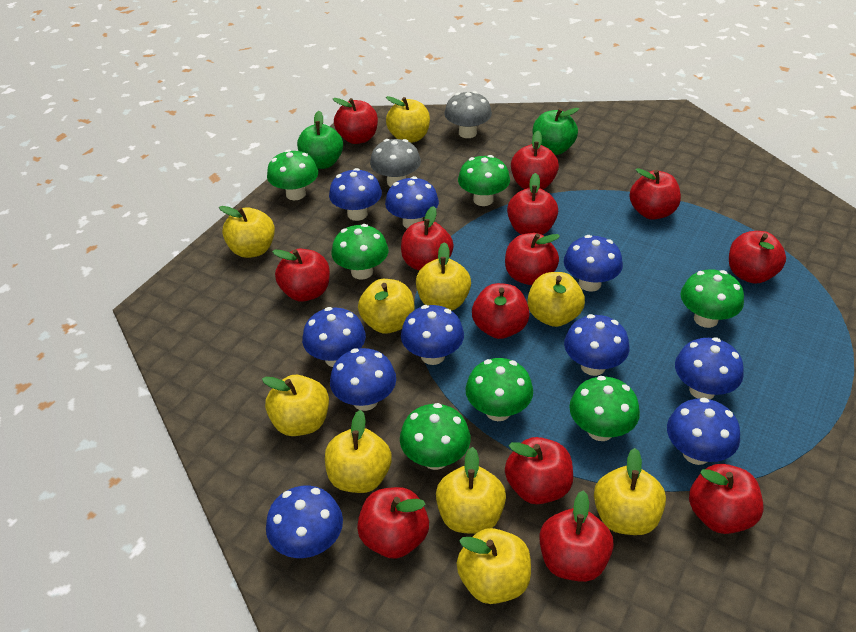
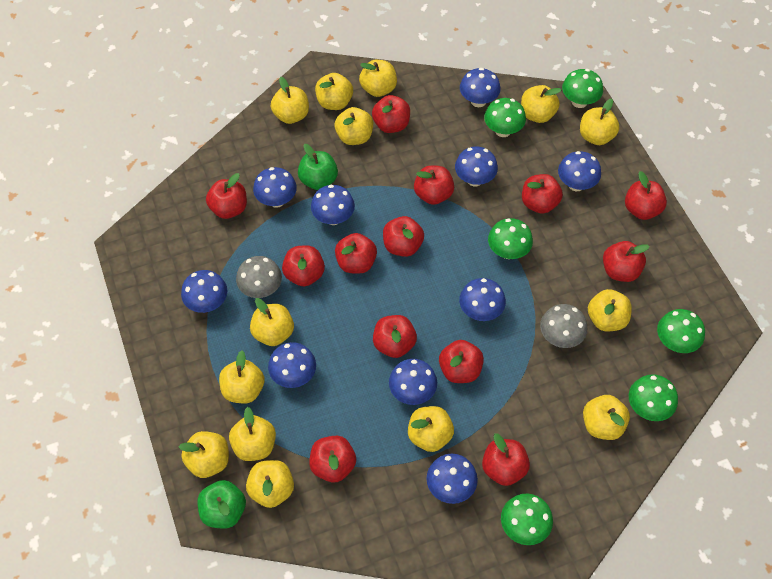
green mushroom: 7 -> 6
yellow apple: 10 -> 14

